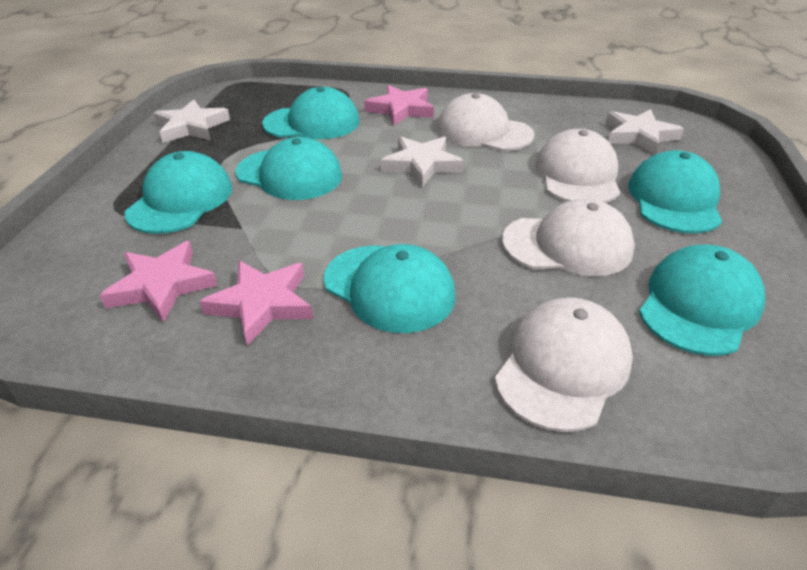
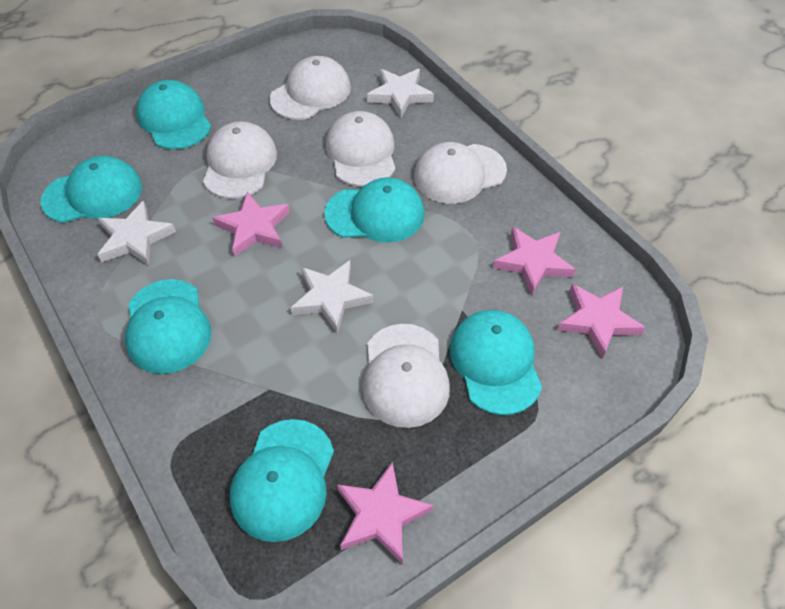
pink star: 3 -> 4
white cap: 4 -> 5

